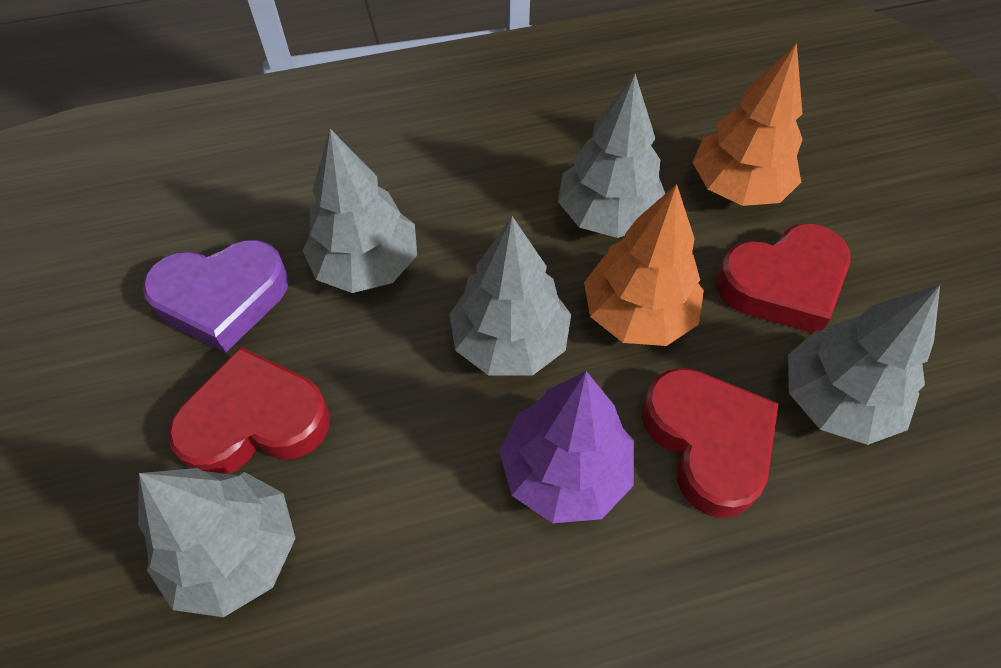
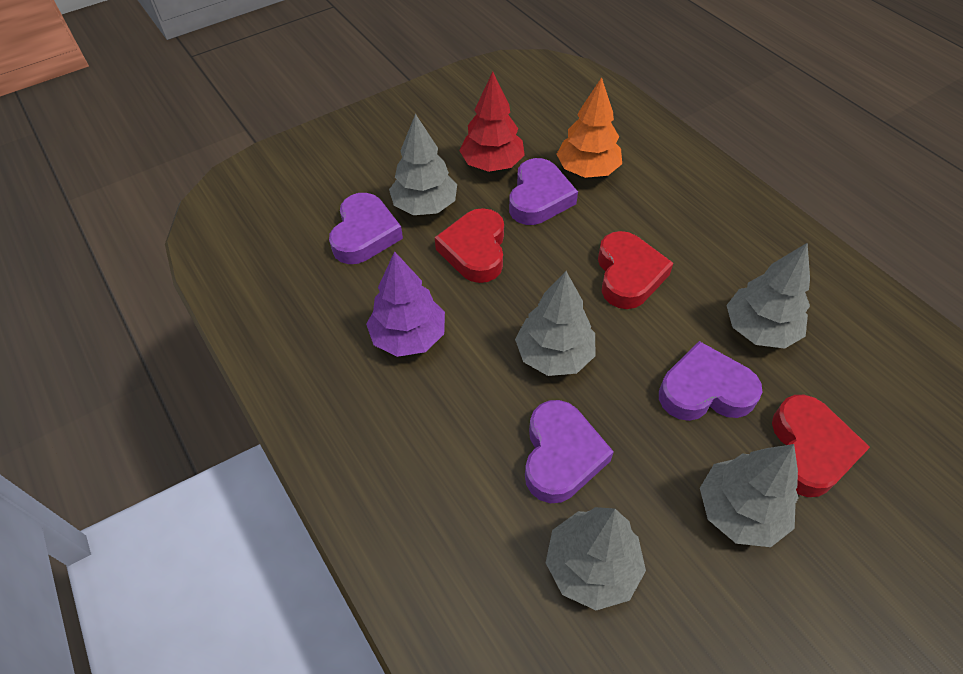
orange tree: 2 -> 1
purple heart: 1 -> 4
red tree: 0 -> 1

